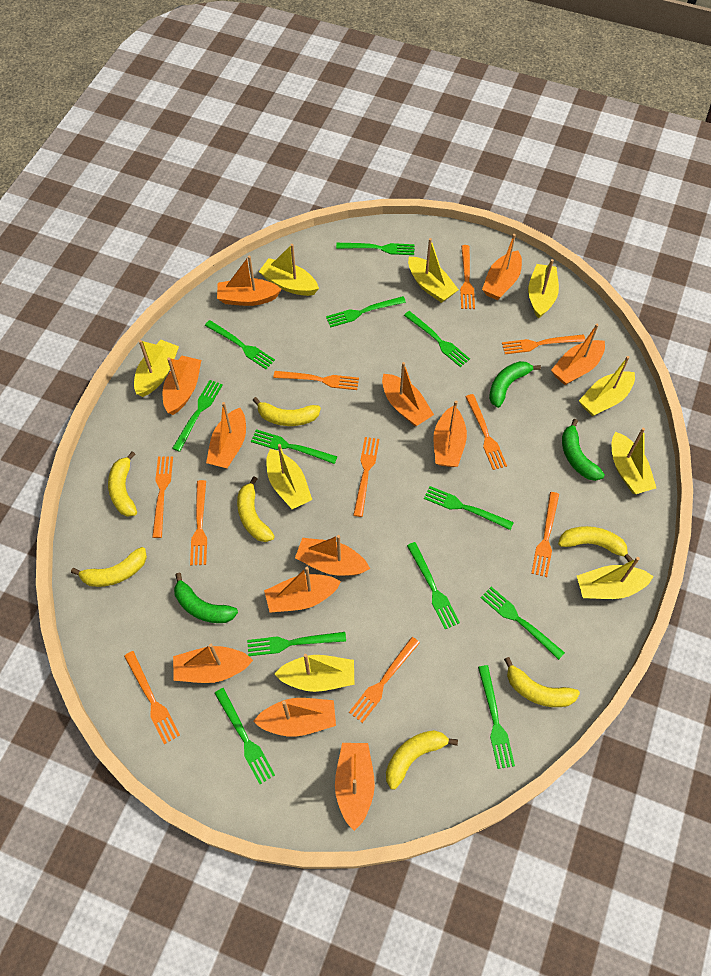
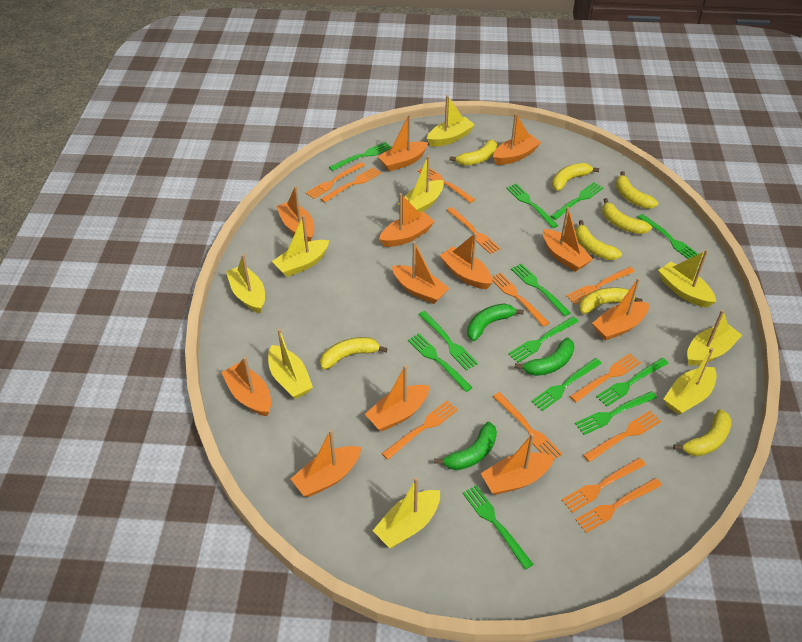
orange fork: 10 -> 12
yellow banana: 7 -> 8

